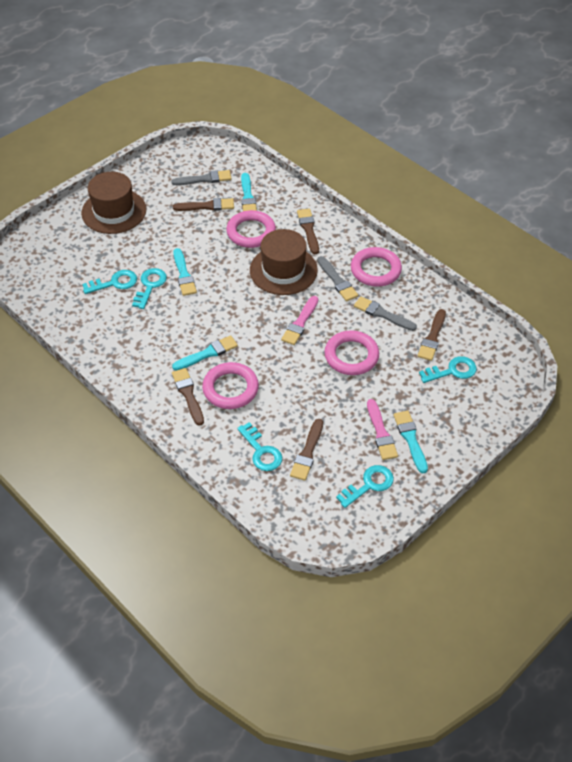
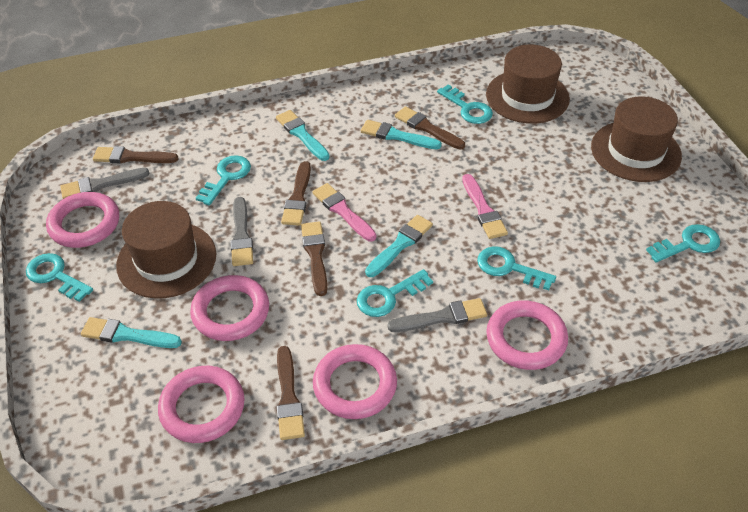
brown hat: 2 -> 3
pink ring: 4 -> 5
turquoise key: 5 -> 6

